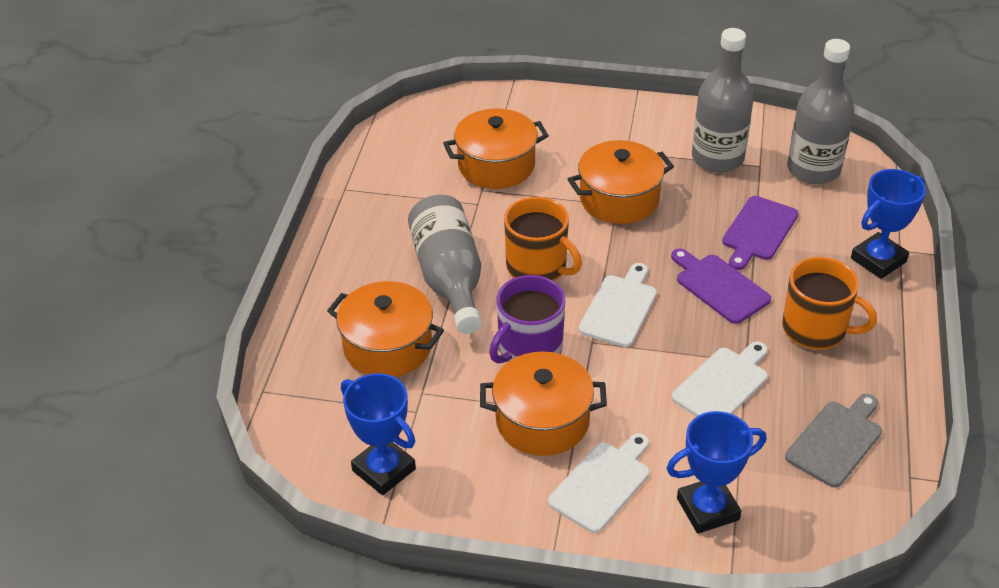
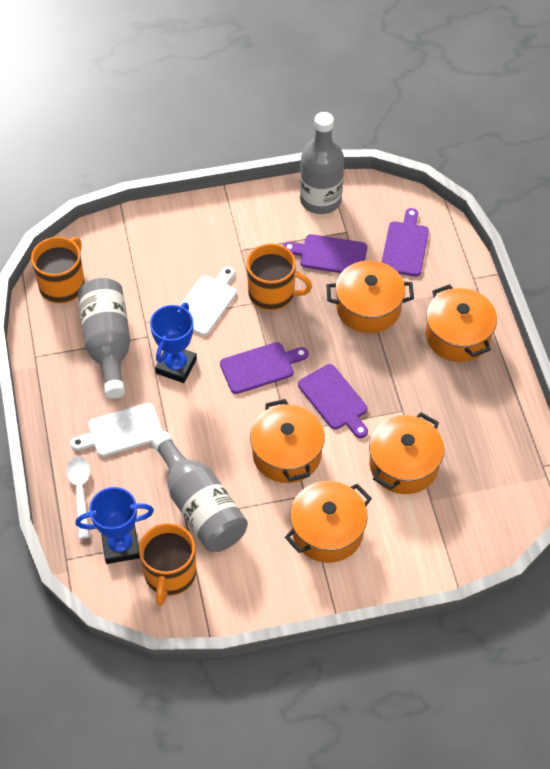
blue trophy: 3 -> 2
grey cutting board: 1 -> 0
orange mug: 2 -> 3
orange pot: 4 -> 5
purple cutting board: 2 -> 4
purple mug: 1 -> 0
white cutting board: 3 -> 2
white spoon: 0 -> 1

